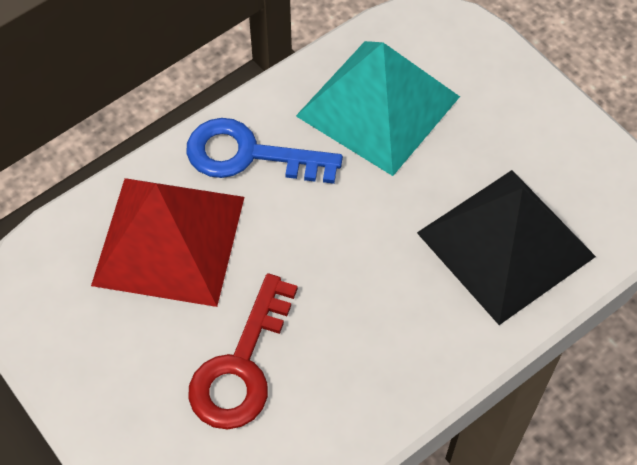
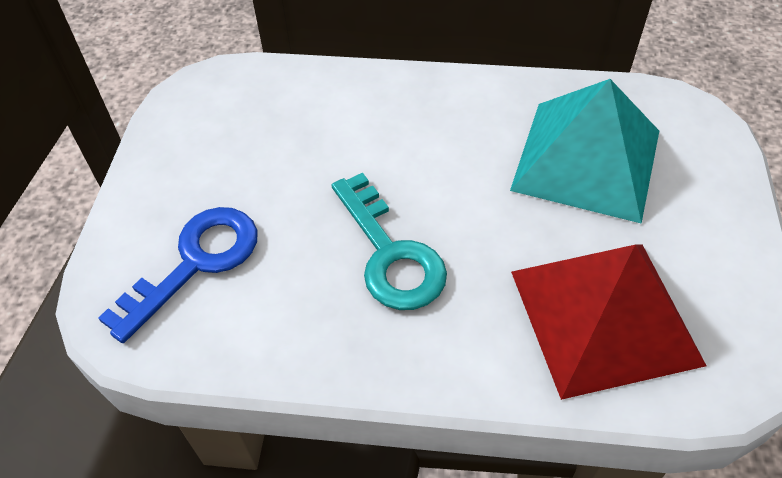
black pyramid: 1 -> 0
red key: 1 -> 0
turquoise key: 0 -> 1

